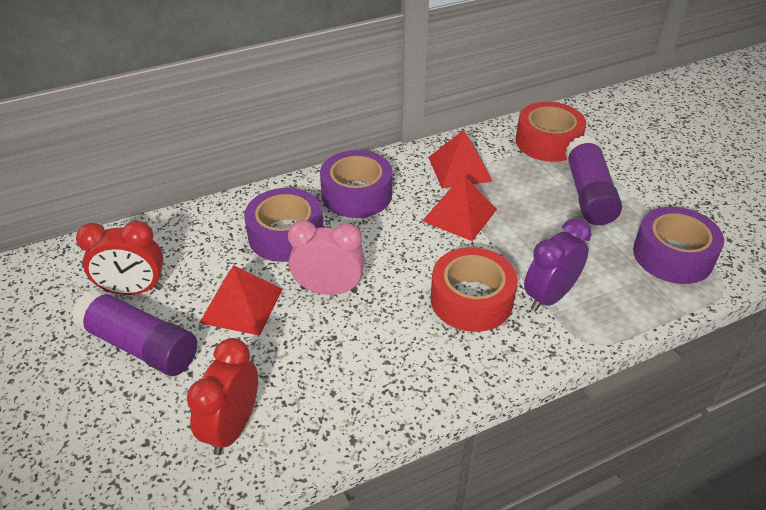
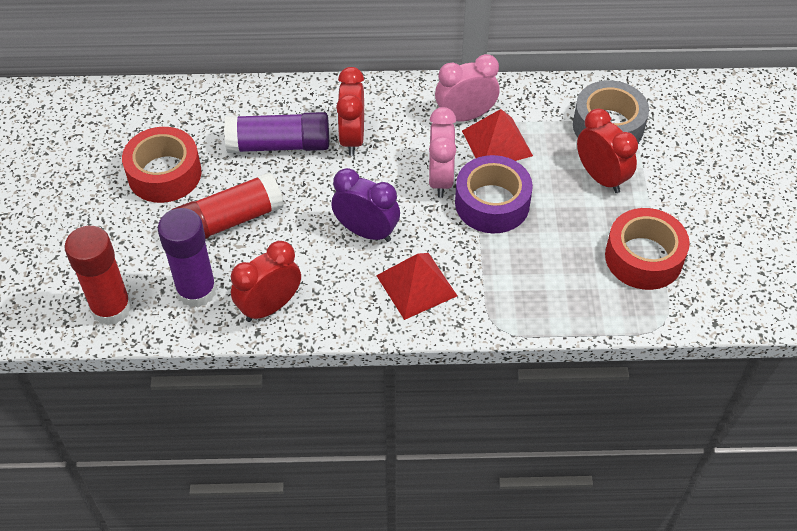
grey tape: 0 -> 1
pink clock: 1 -> 2
purple tape: 3 -> 1
red clock: 2 -> 3
red glue stick: 0 -> 2
red pyramid: 3 -> 2

